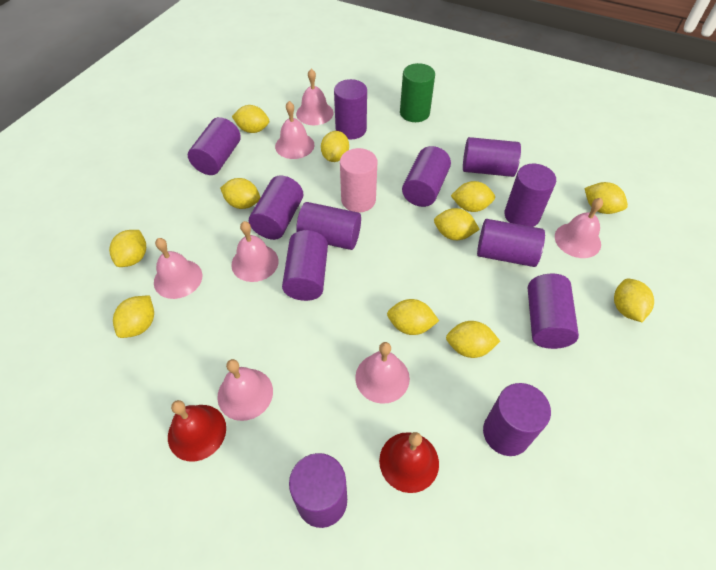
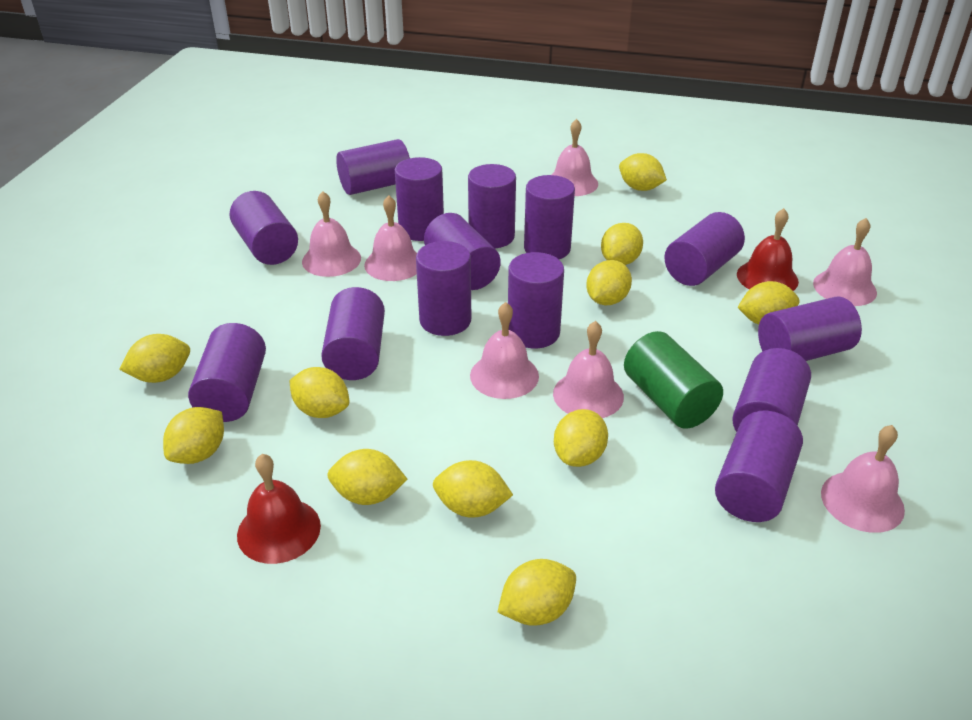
pink cylinder: 1 -> 0
purple cylinder: 12 -> 14

